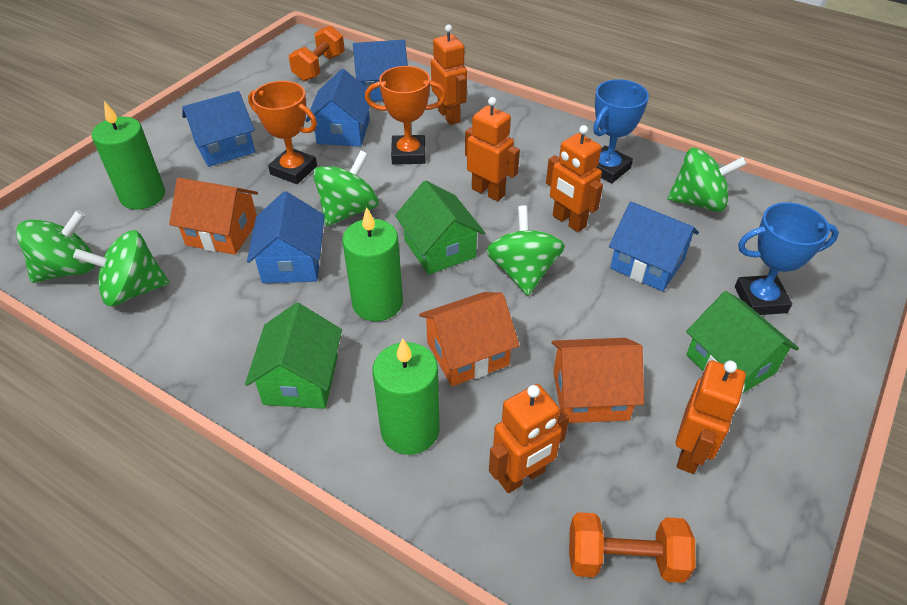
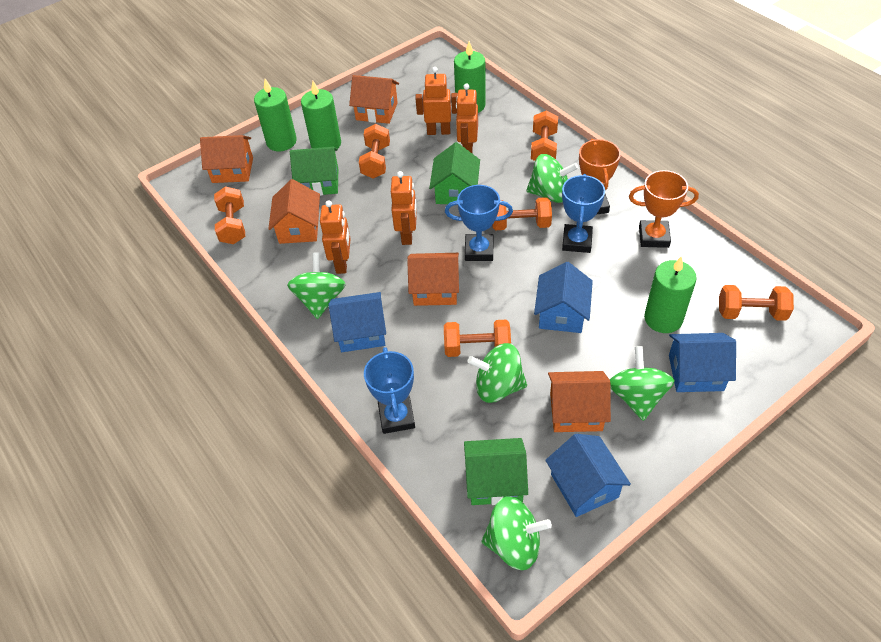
blue house: 5 -> 4
blue trophy: 2 -> 3
green candle: 3 -> 4
orange dumbbell: 2 -> 6
orange house: 3 -> 5
orange robot: 5 -> 4

